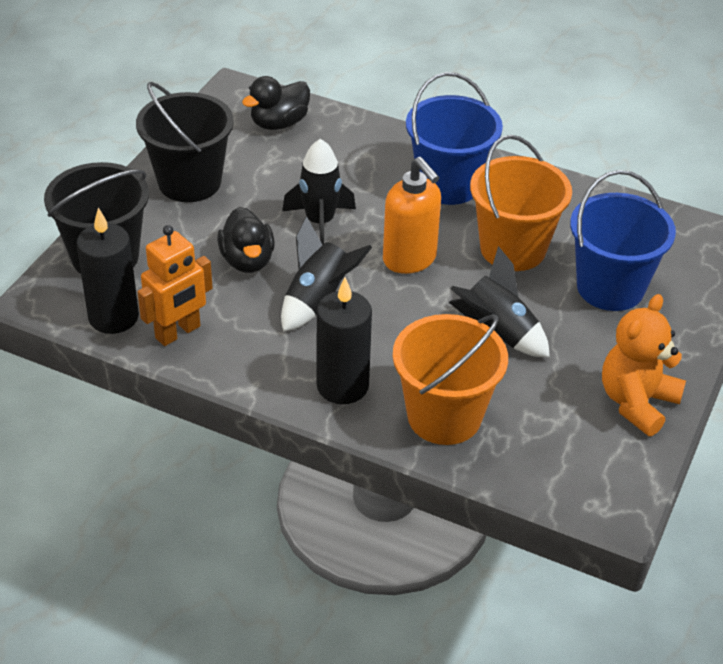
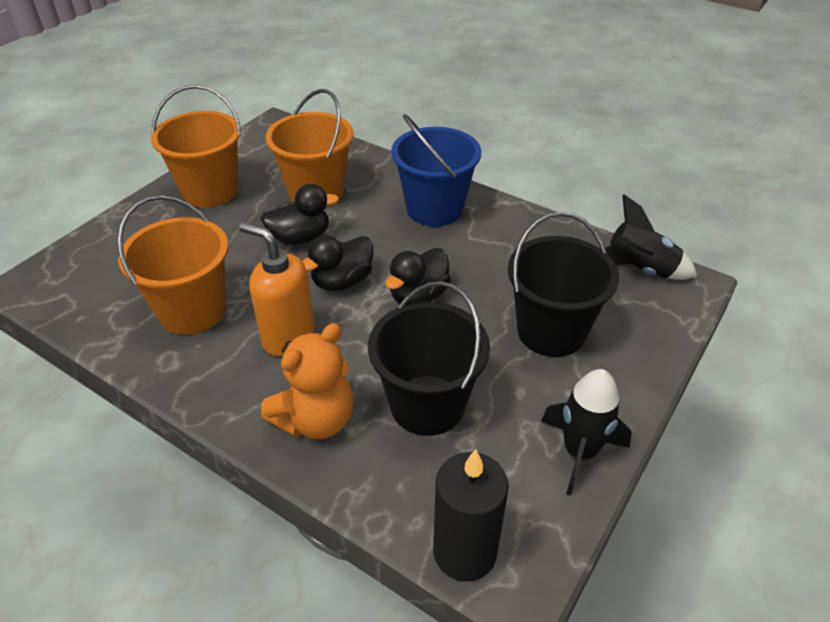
black candle: 2 -> 1
black duck: 2 -> 3
black rocket: 3 -> 2
blue bucket: 2 -> 1
orange bucket: 2 -> 3
orange robot: 1 -> 0

